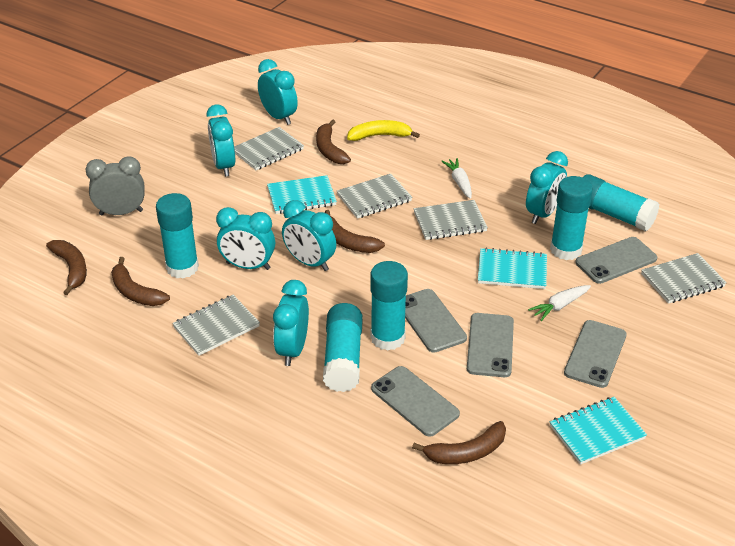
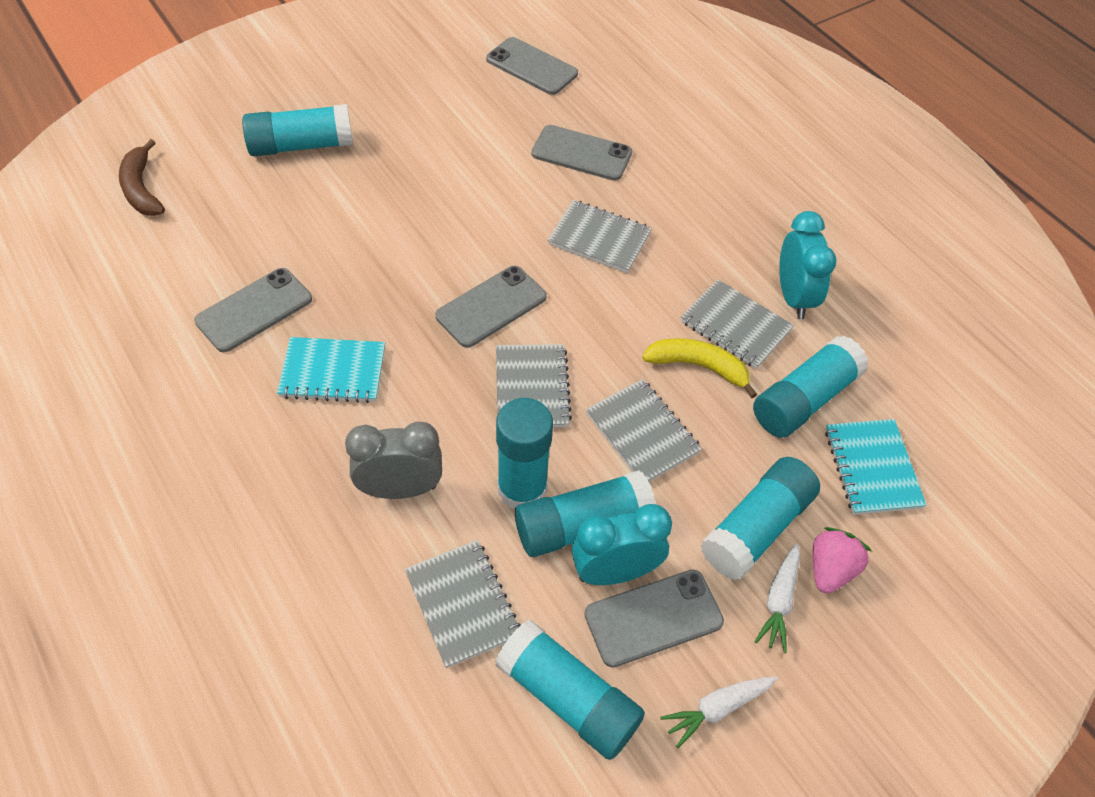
brown banana: 5 -> 1
pink strawberry: 0 -> 1
turquoise clock: 6 -> 2
turquoise glue stick: 5 -> 6
turquoise notebook: 3 -> 2

